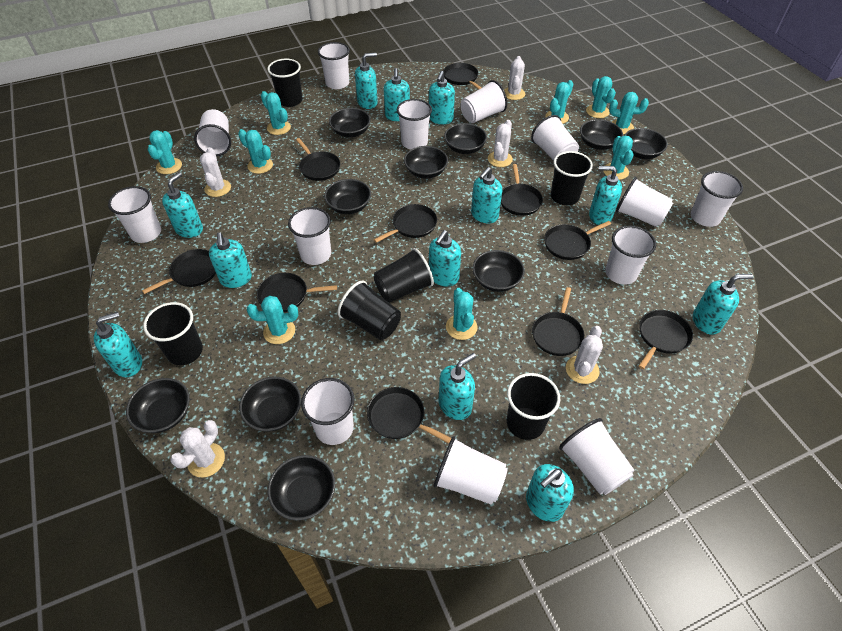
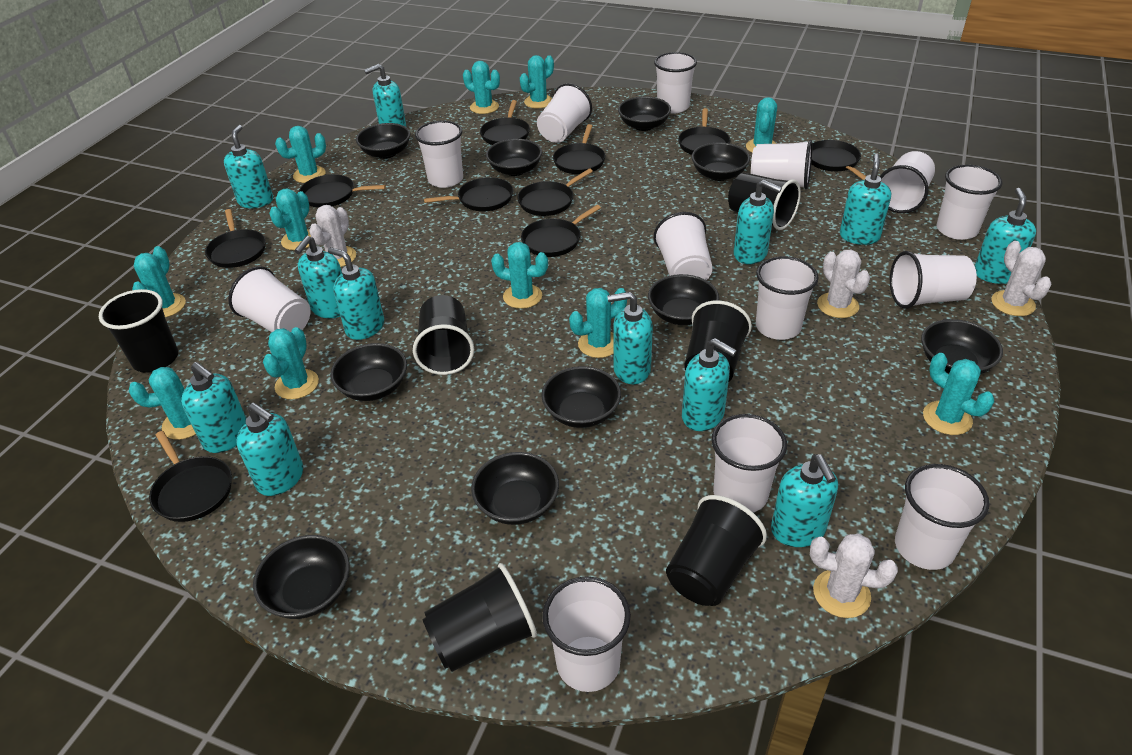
turquoise cactus: 9 -> 11
white cactus: 5 -> 4

